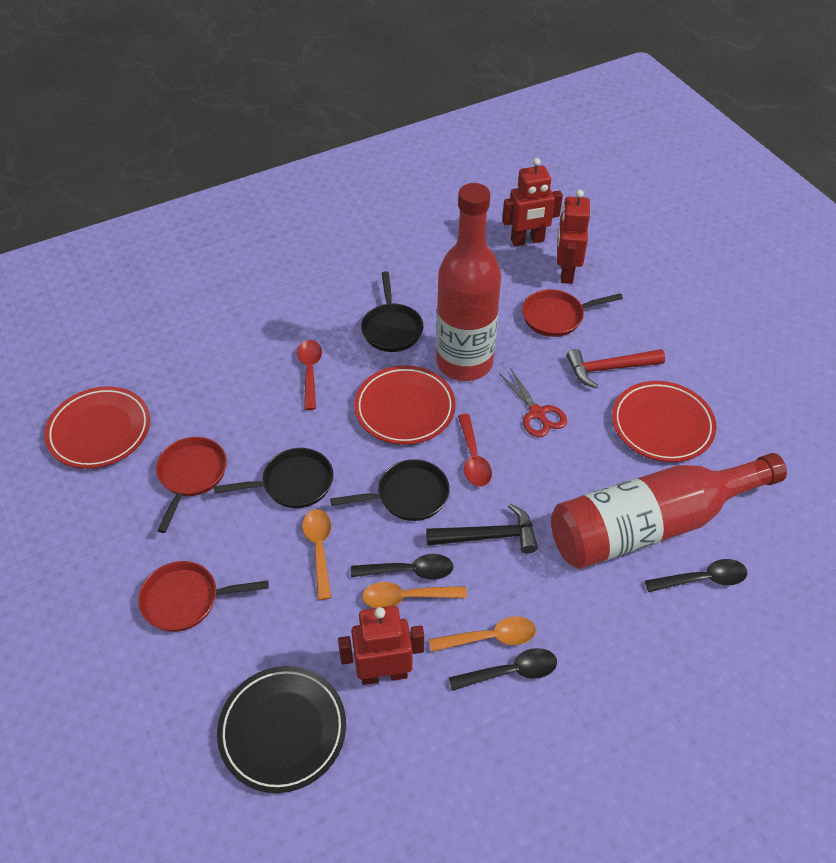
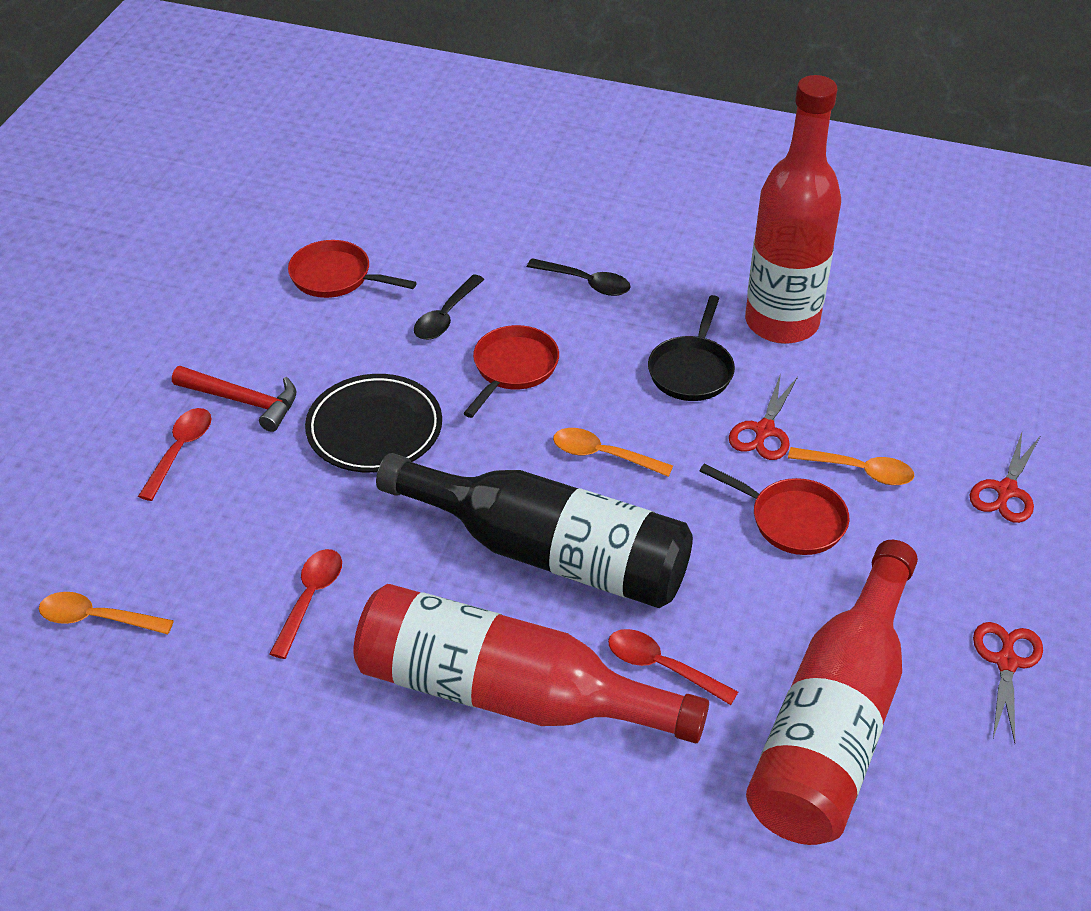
black bottle: 0 -> 1
black hammer: 1 -> 0
black pan: 3 -> 1
black spoon: 3 -> 2
red bottle: 2 -> 3
red plate: 3 -> 0
red robot: 3 -> 0
red scissors: 1 -> 3
red spoon: 2 -> 3

